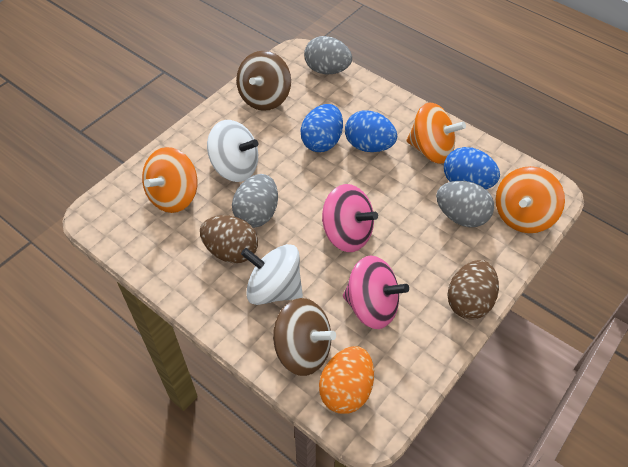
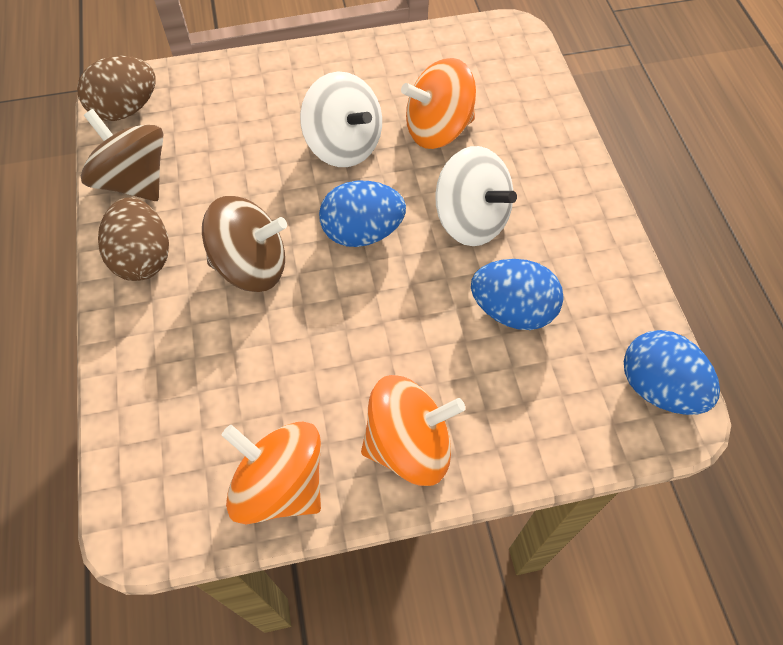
grey egg: 3 -> 0
orange egg: 1 -> 0
pink spinning top: 2 -> 0

